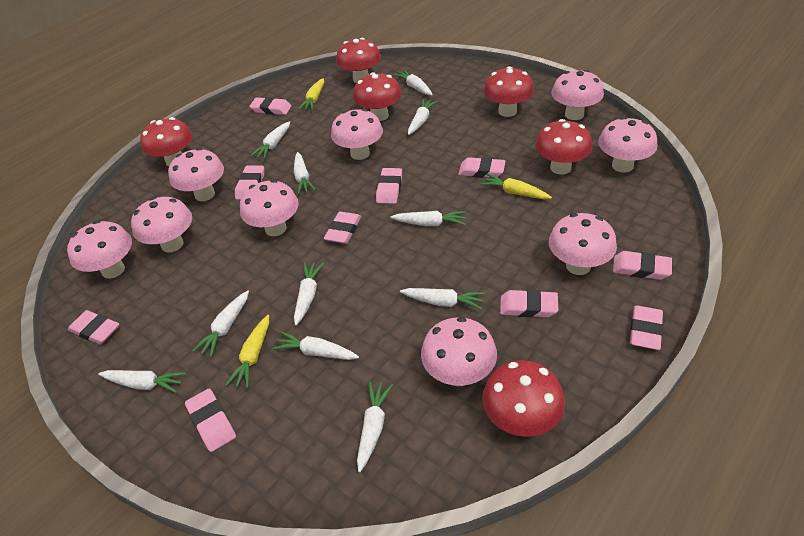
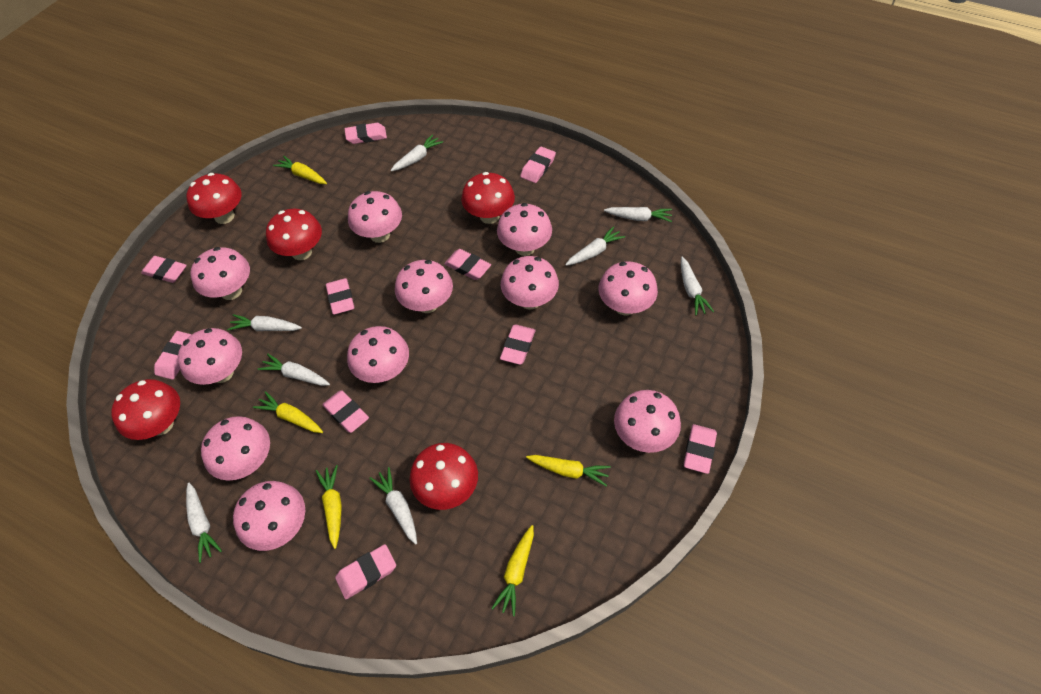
pink mushroom: 9 -> 11
red mushroom: 6 -> 5
white carrot: 11 -> 8
yellow carrot: 3 -> 5

